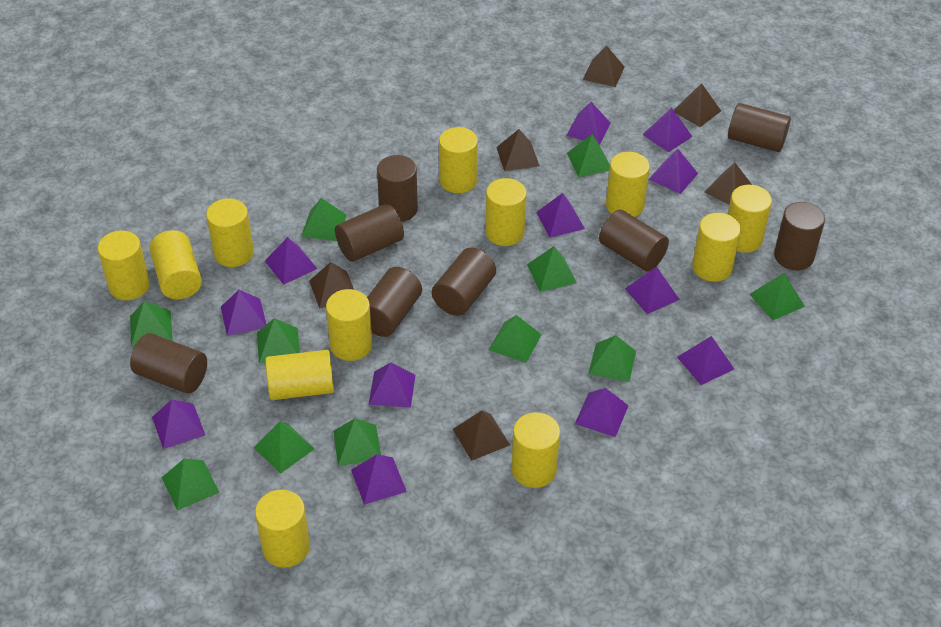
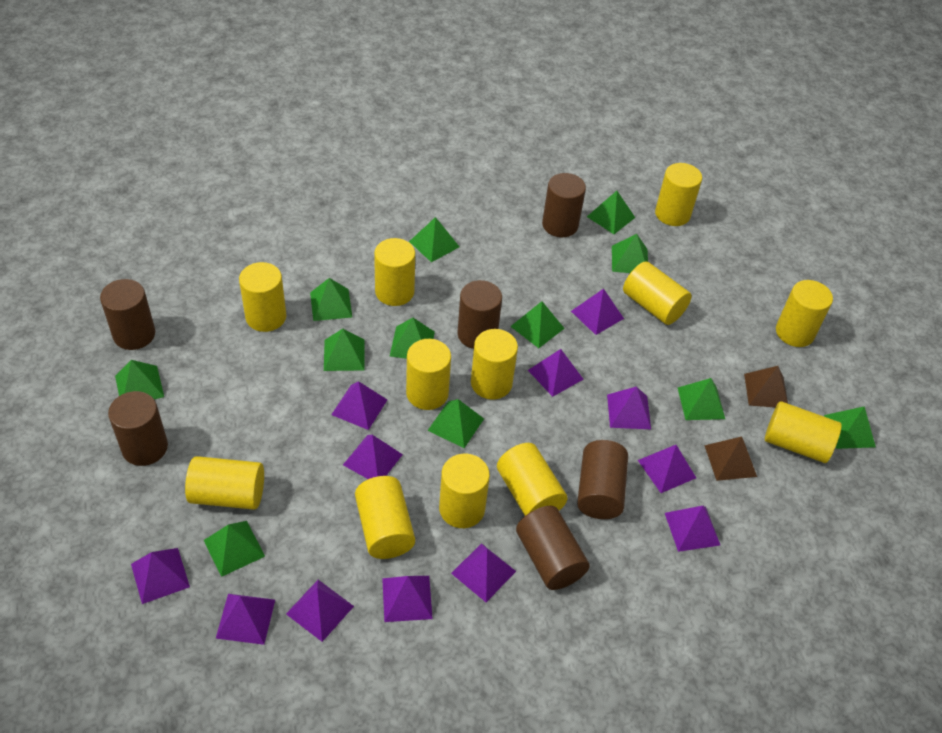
brown cylinder: 8 -> 6
brown pyramid: 6 -> 2
green pyramid: 11 -> 12

